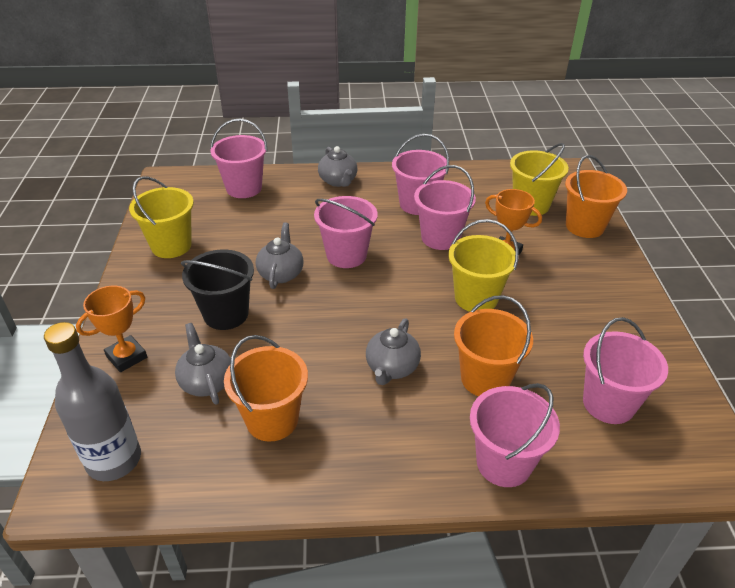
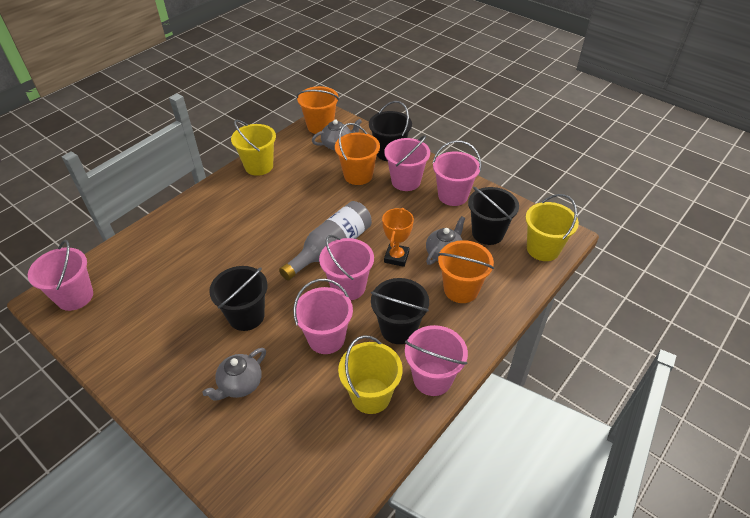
black bucket: 1 -> 4
grey teapot: 4 -> 3
orange trophy: 2 -> 1

